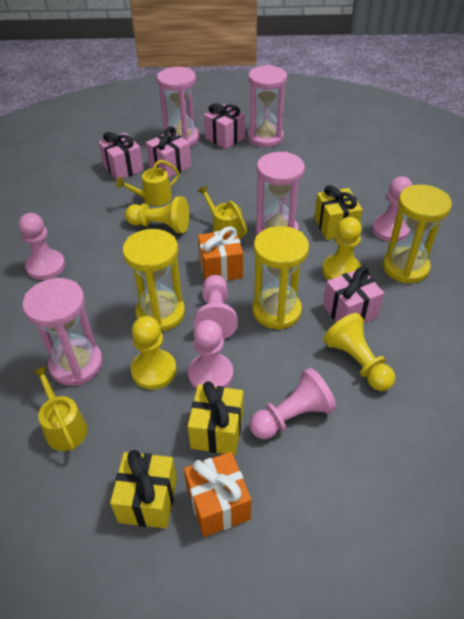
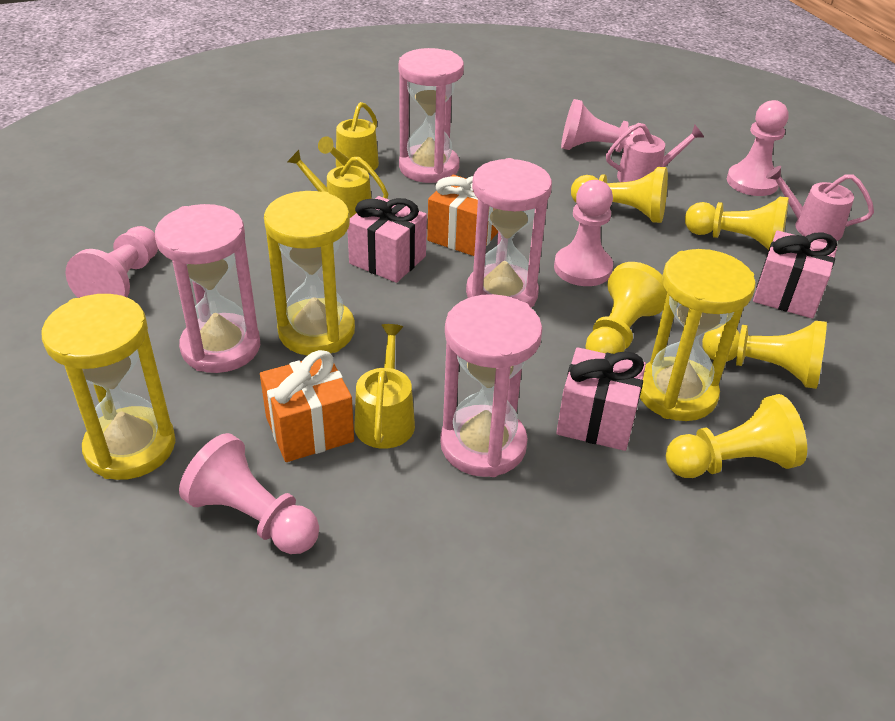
pink gift: 4 -> 3
pink watering can: 0 -> 2
yellow gift: 3 -> 0
yellow pawn: 4 -> 5

